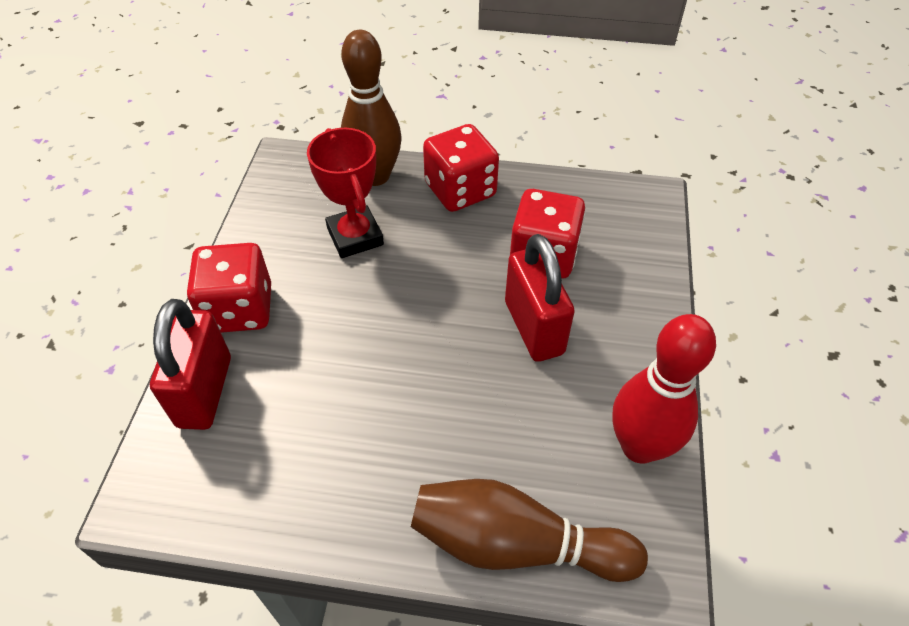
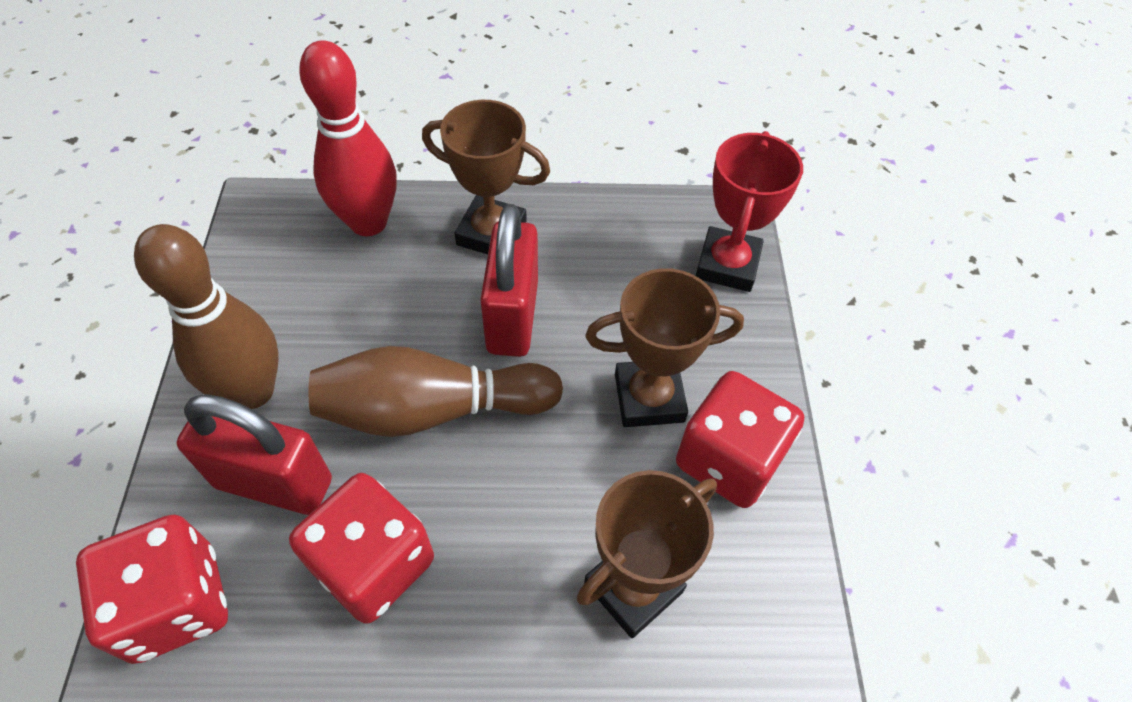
brown trophy: 0 -> 3

